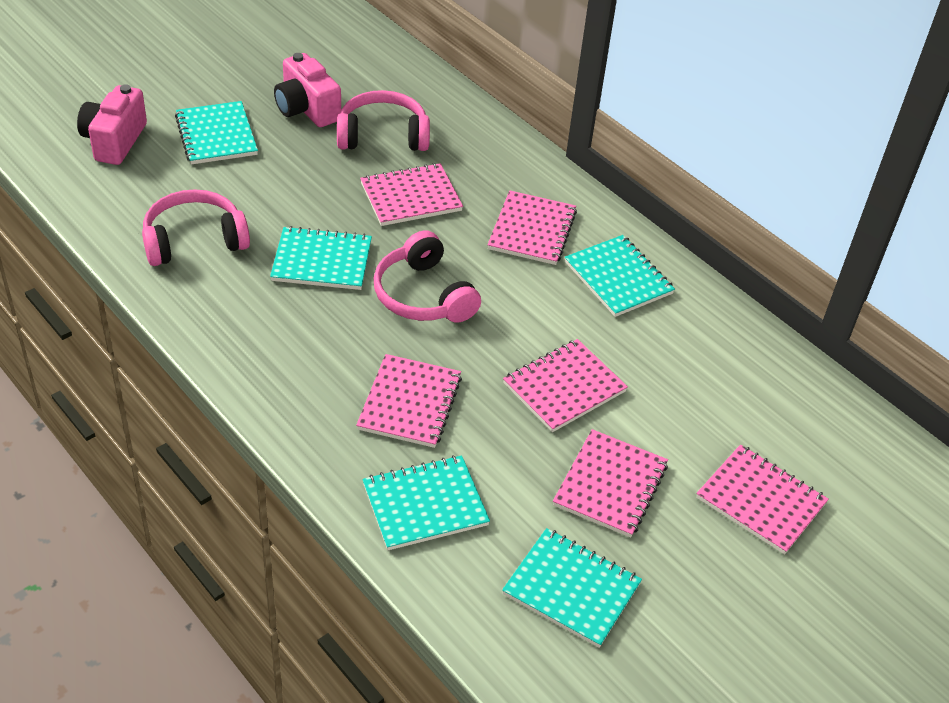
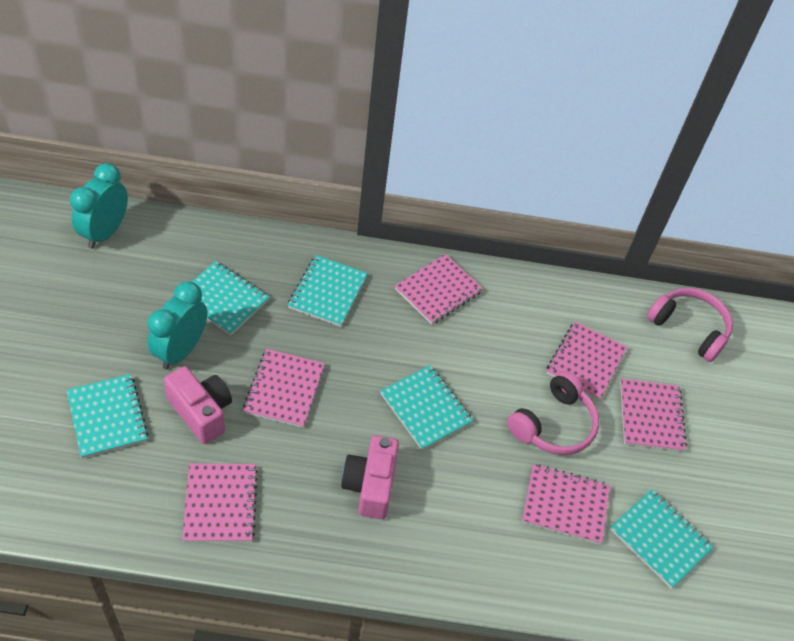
pink headphones: 3 -> 2
turquoise clock: 0 -> 2

